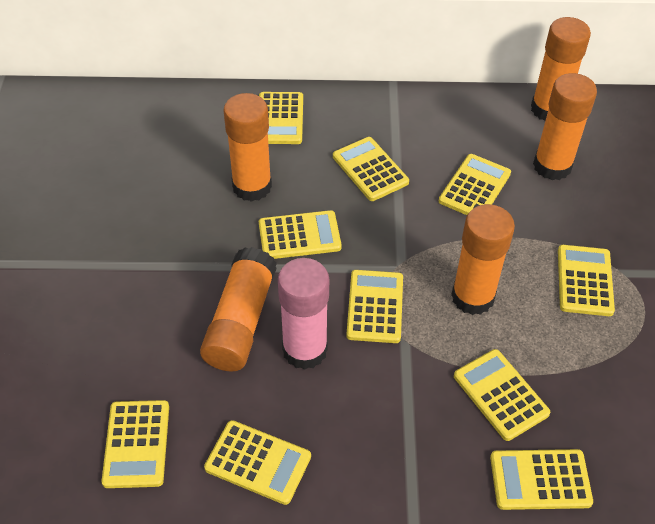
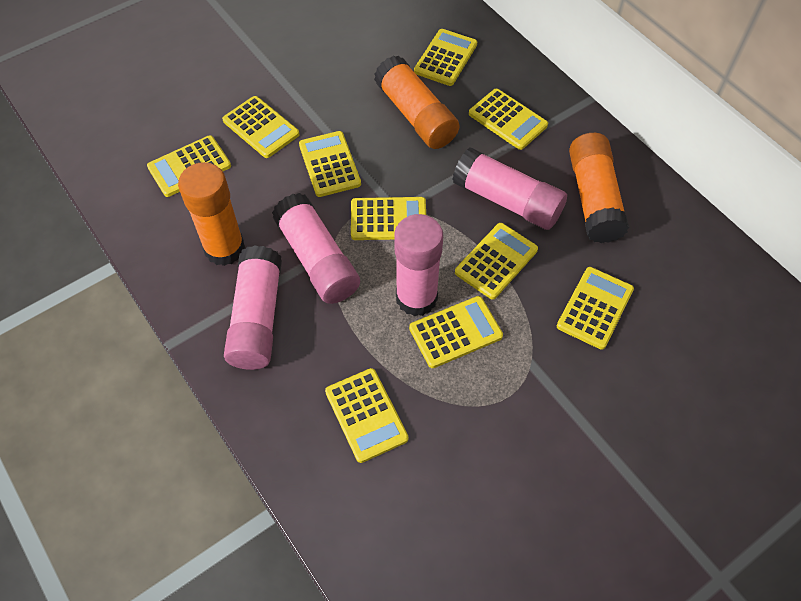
orange glue stick: 5 -> 3
pink glue stick: 1 -> 4

